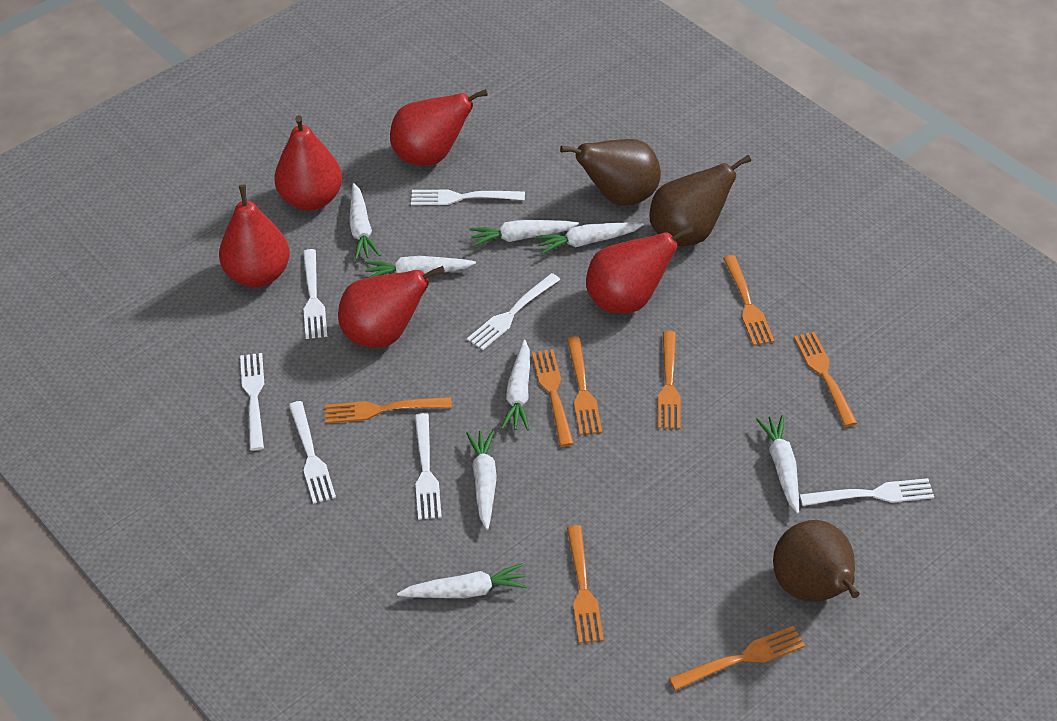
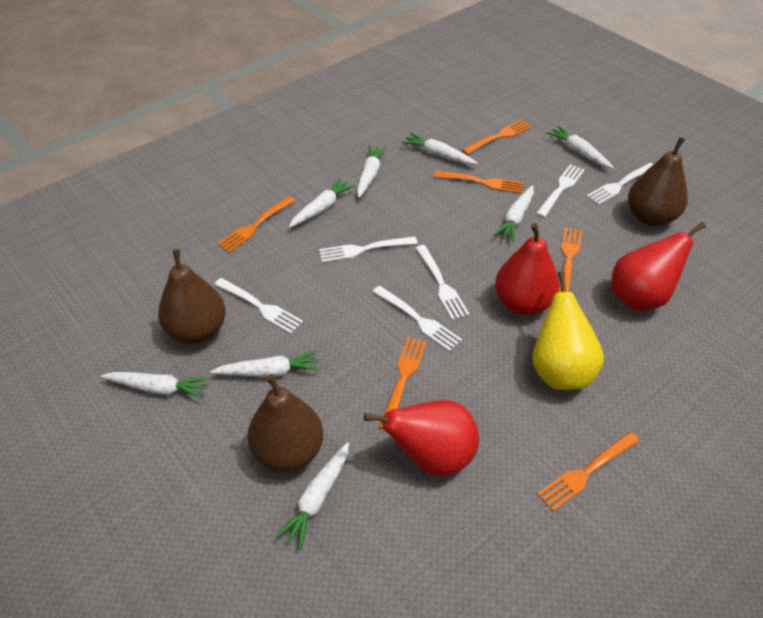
orange fork: 8 -> 6
red pear: 5 -> 3
white fork: 7 -> 6
yellow pear: 0 -> 1

